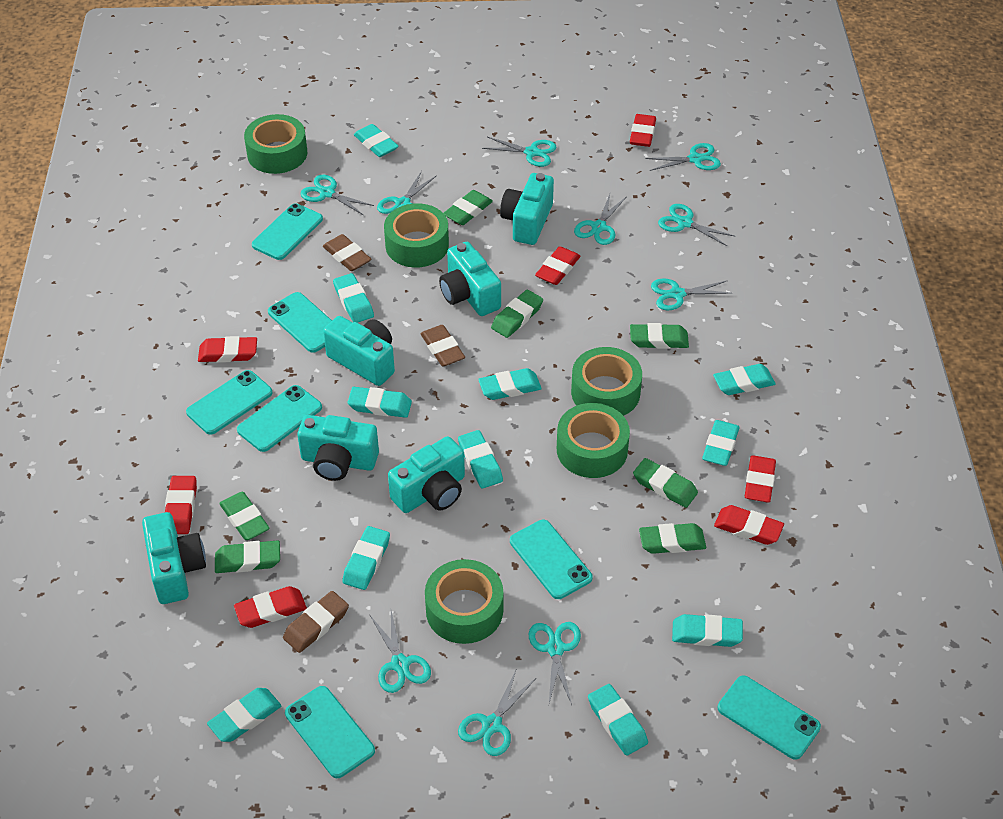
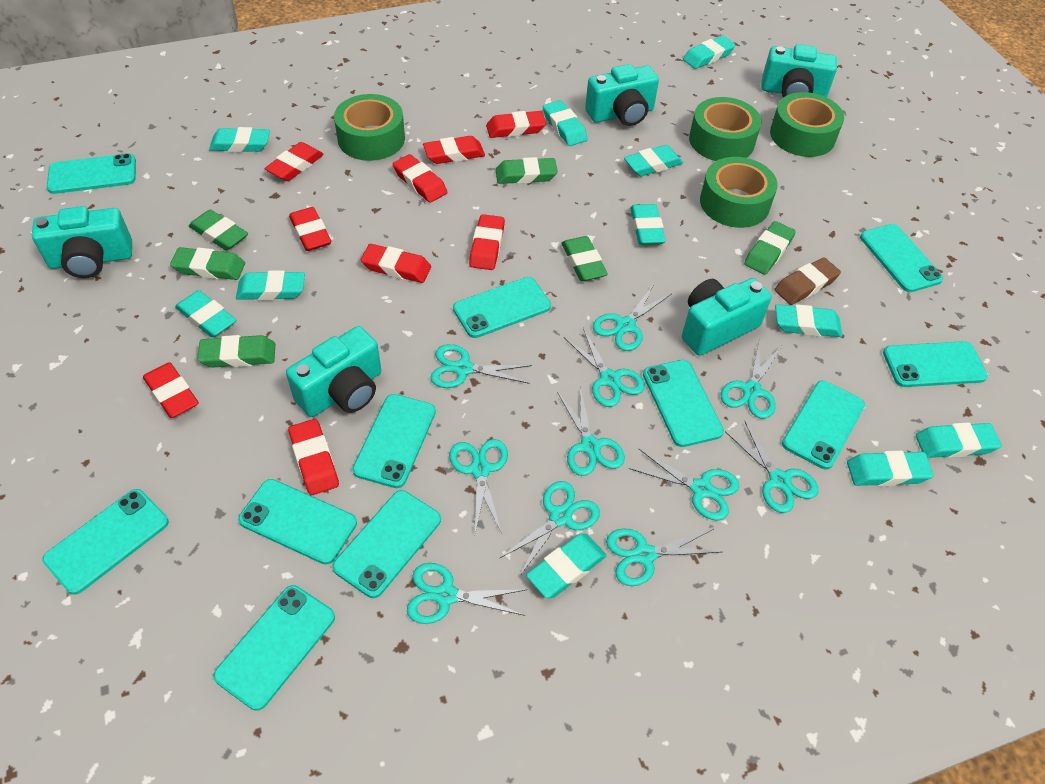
brown eraser: 3 -> 1
green eraser: 7 -> 6
green tape: 5 -> 4
red eraser: 7 -> 9
turquoise camera: 6 -> 5
turquoise phone: 7 -> 11
turquoise scissors: 10 -> 11

